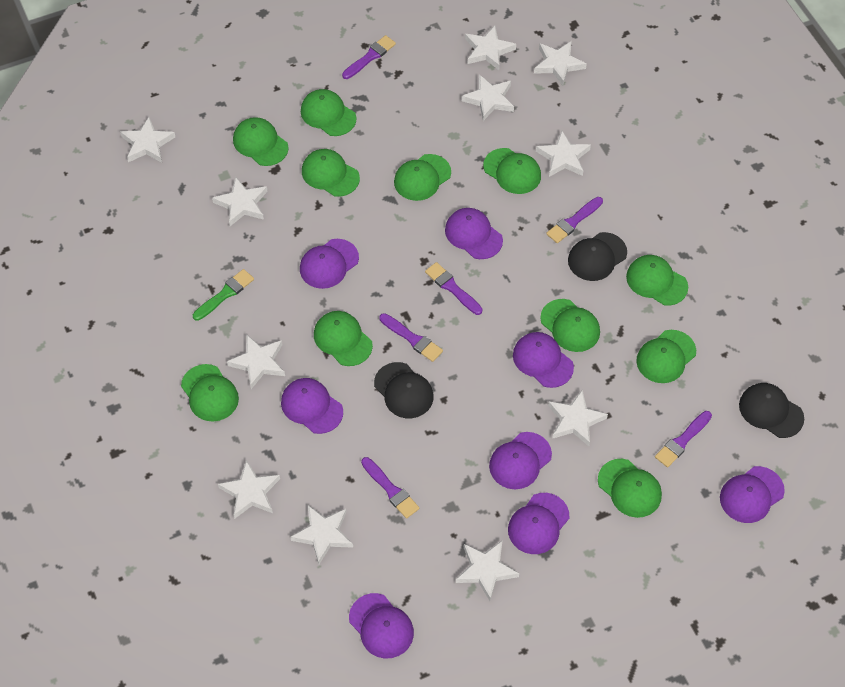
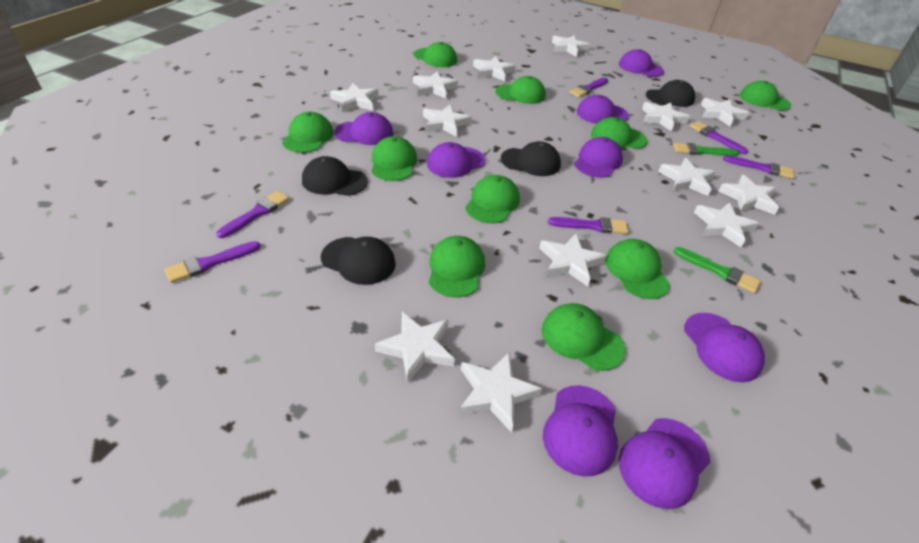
black cap: 3 -> 4
green brush: 1 -> 2
green cap: 11 -> 10
white star: 11 -> 13

